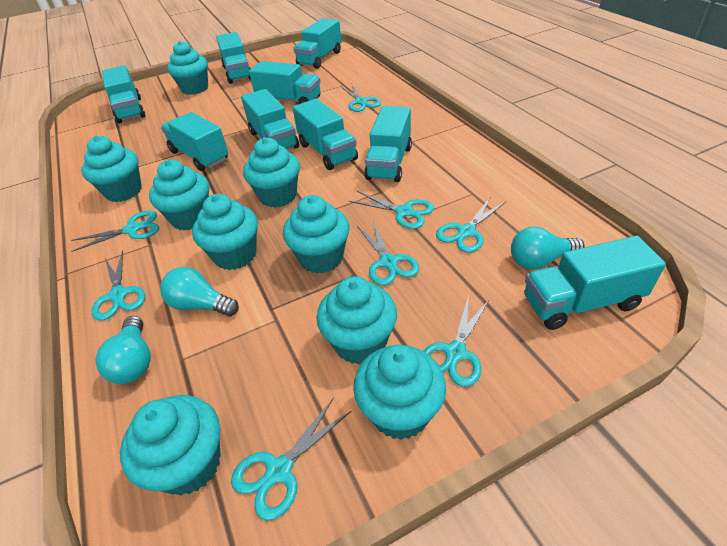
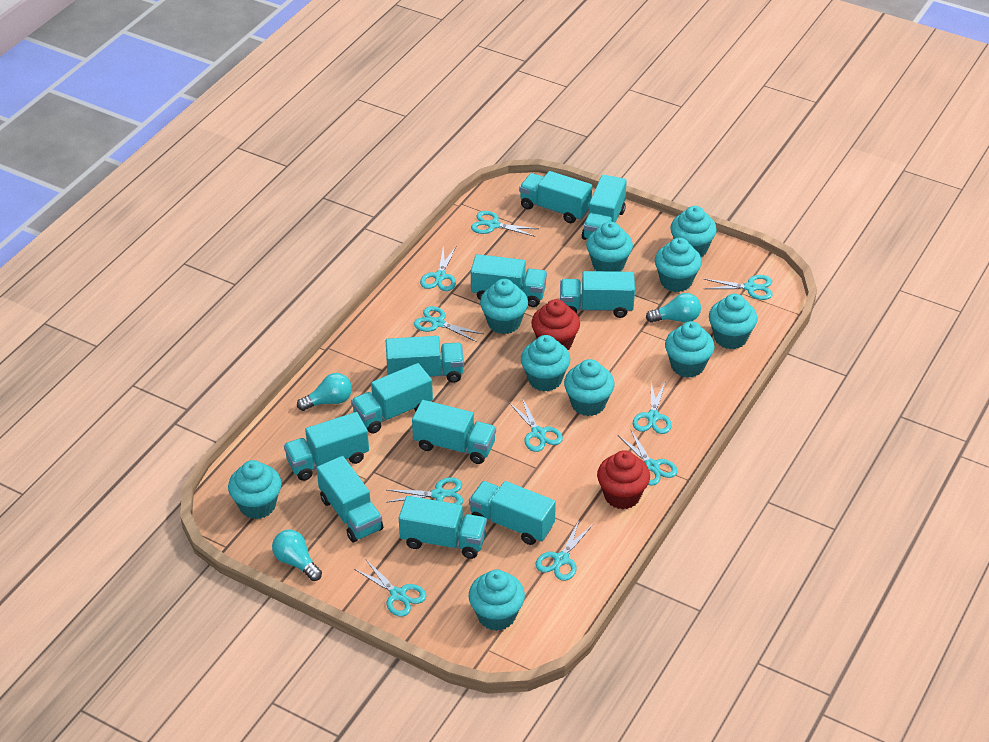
red cupcake: 0 -> 2
turquoise cupcake: 9 -> 10
turquoise scissors: 8 -> 10
turquoise truck: 9 -> 11

